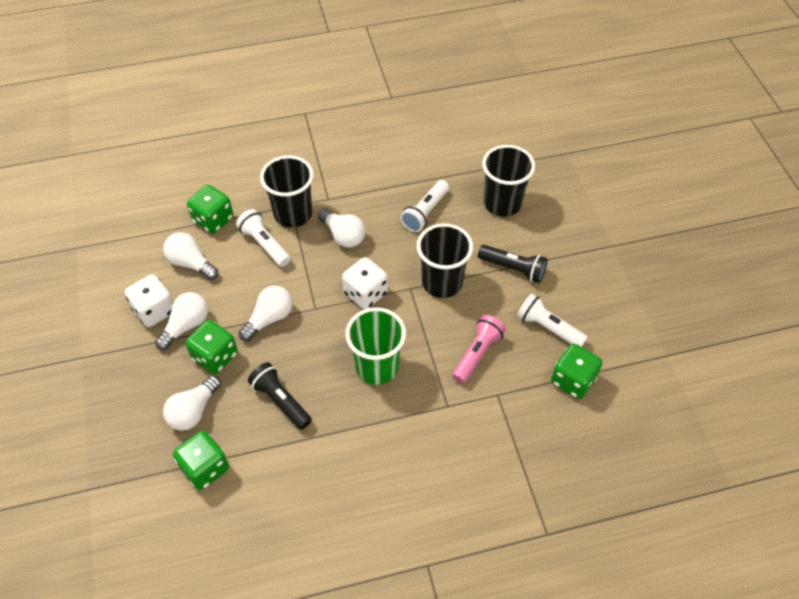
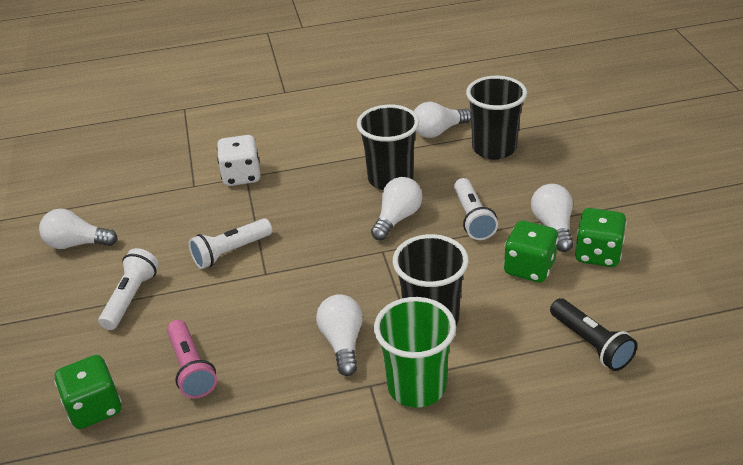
black flashlight: 2 -> 1
green dice: 4 -> 3
white dice: 2 -> 1

